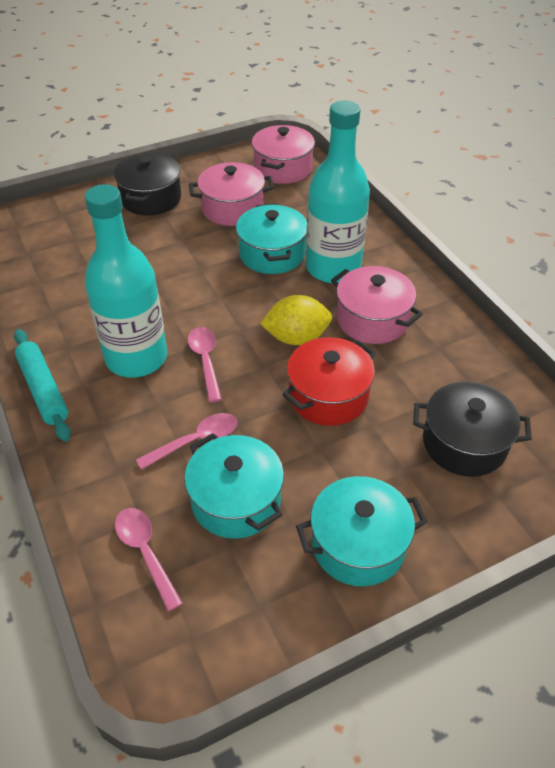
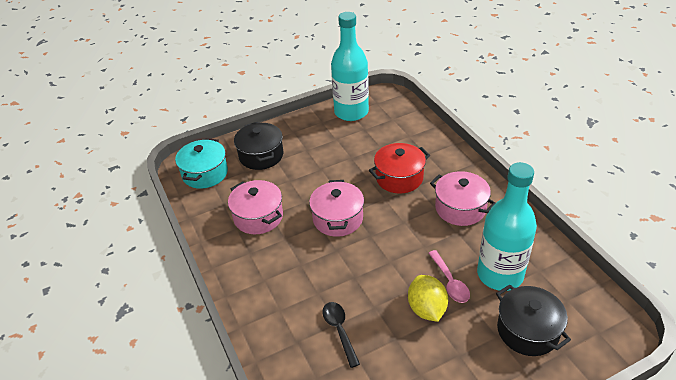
black spoon: 0 -> 1
pink spoon: 3 -> 1
turquoise pot: 3 -> 1
turquoise rolling pin: 1 -> 0

